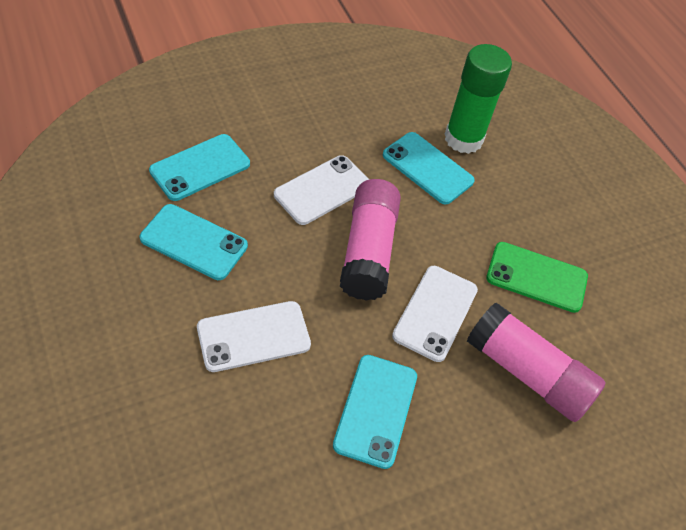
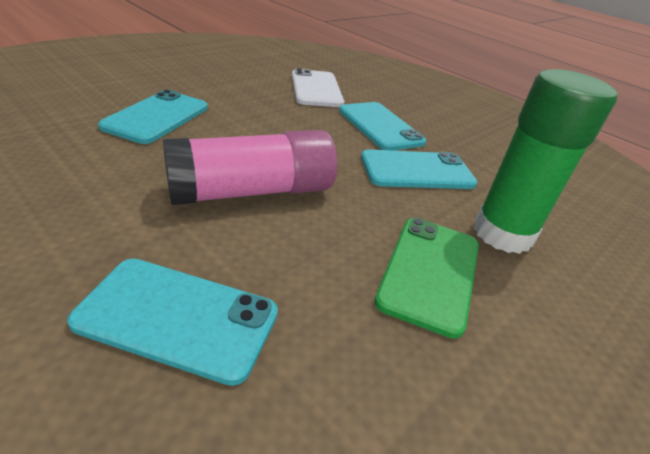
pink glue stick: 2 -> 1
white phone: 3 -> 1

